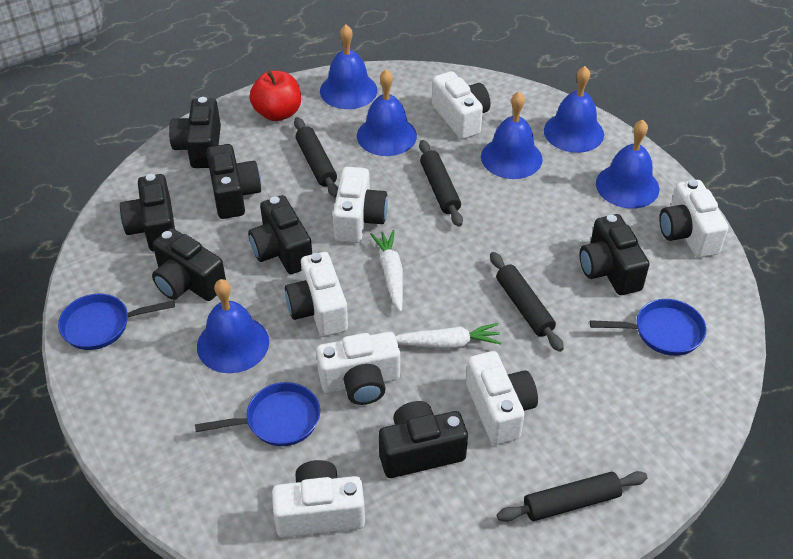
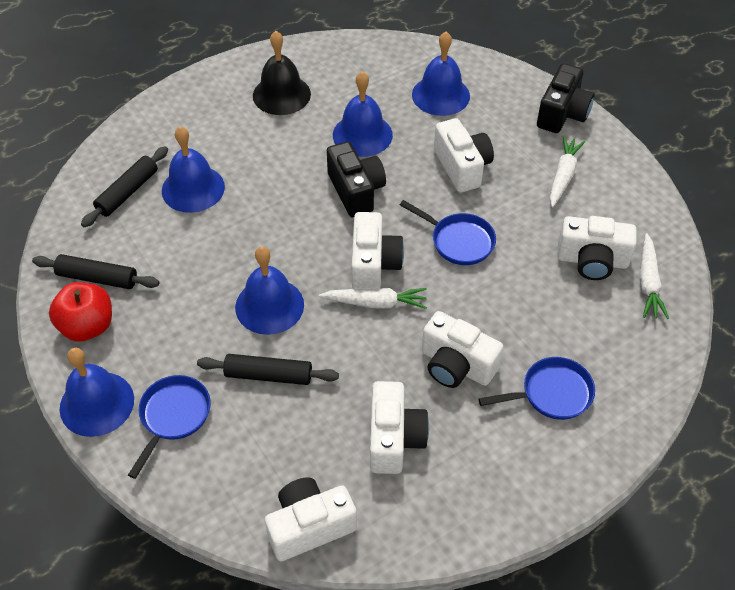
black bell: 0 -> 1
black camera: 7 -> 2
black rolling pin: 4 -> 3
blue bell: 6 -> 5
white camera: 7 -> 6
white carrot: 2 -> 3

